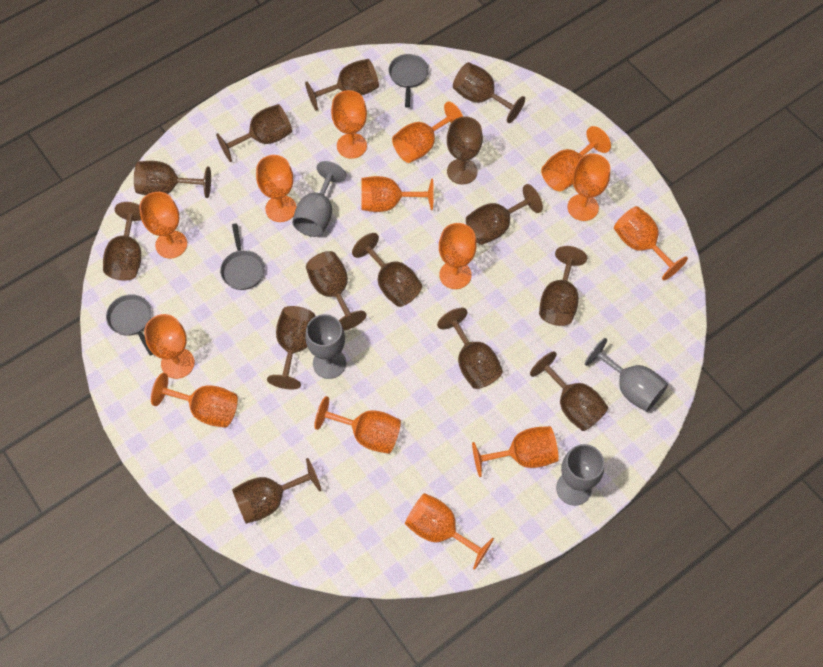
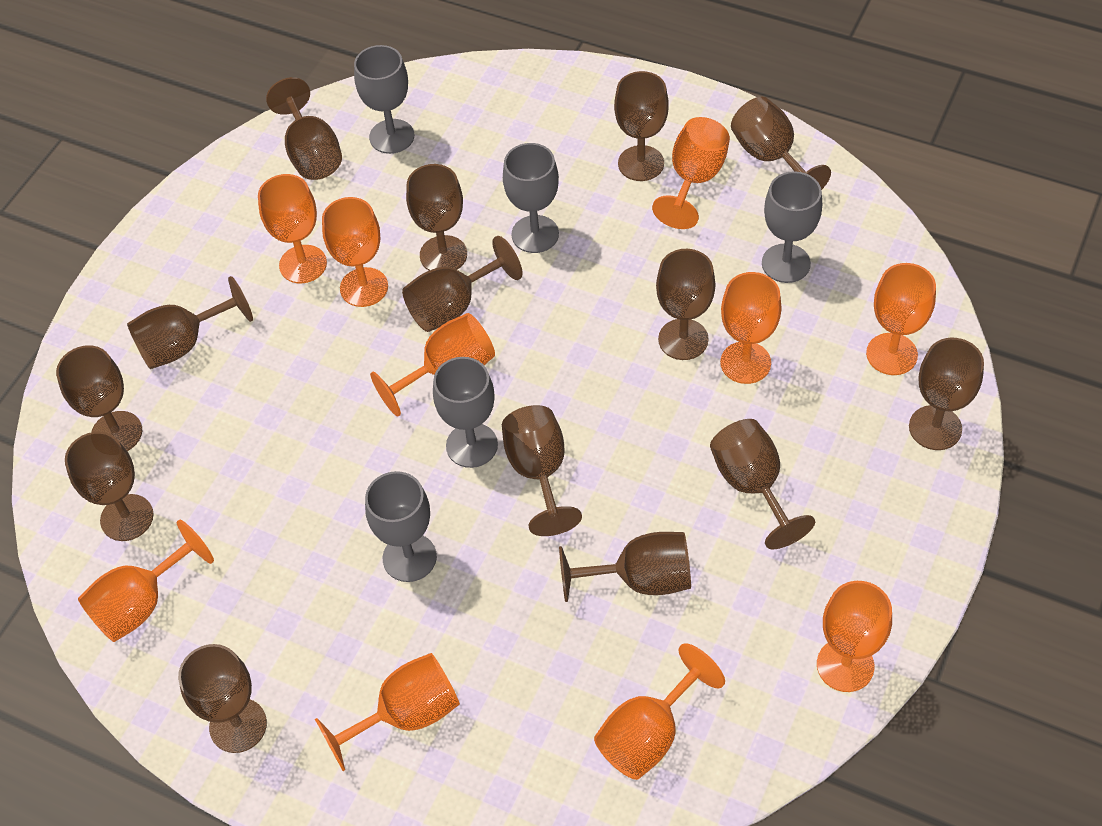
grey goblet: 4 -> 5
grey pan: 3 -> 0
orange goblet: 14 -> 10

